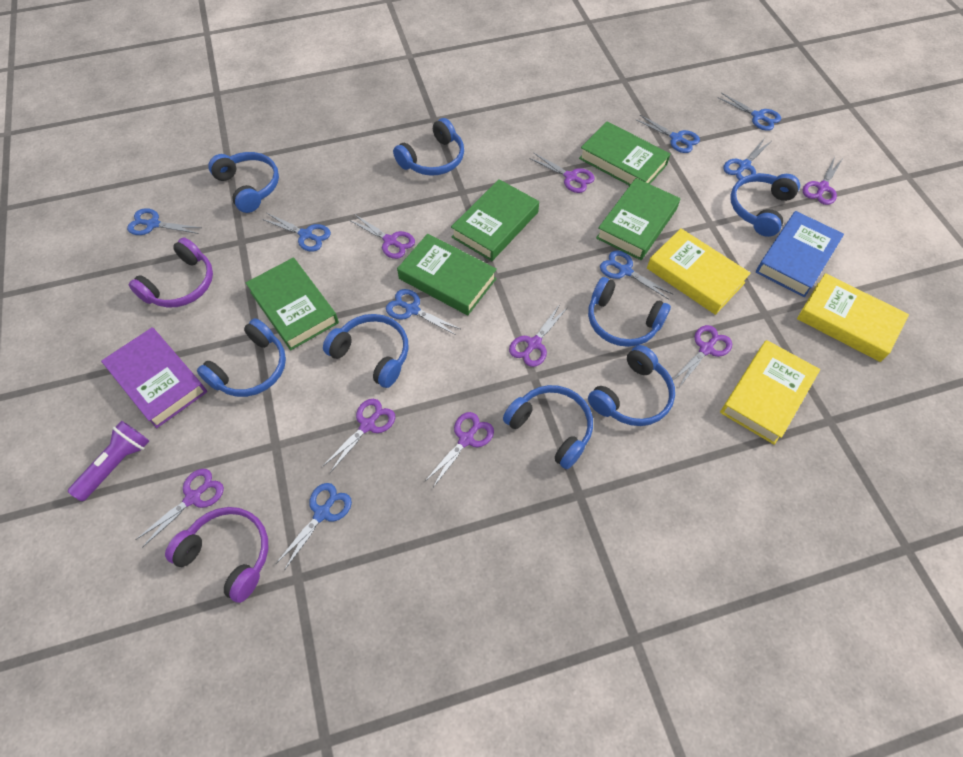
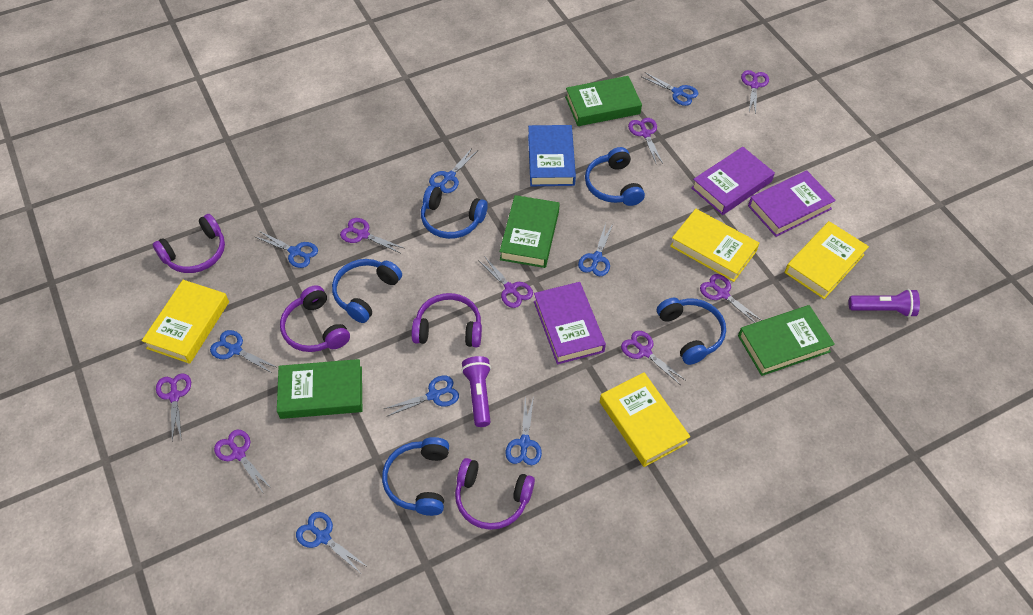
blue headphones: 8 -> 5
green book: 5 -> 4
purple book: 1 -> 3
purple flashlight: 1 -> 2
purple headphones: 2 -> 4
yellow book: 3 -> 4

